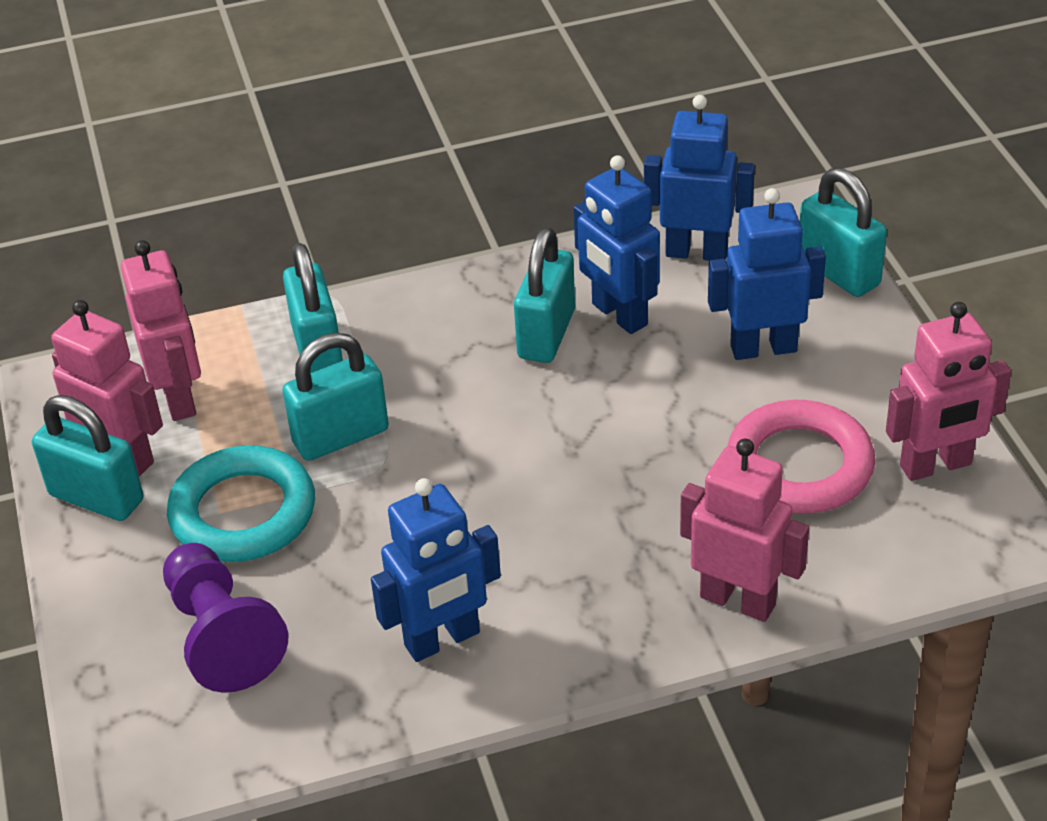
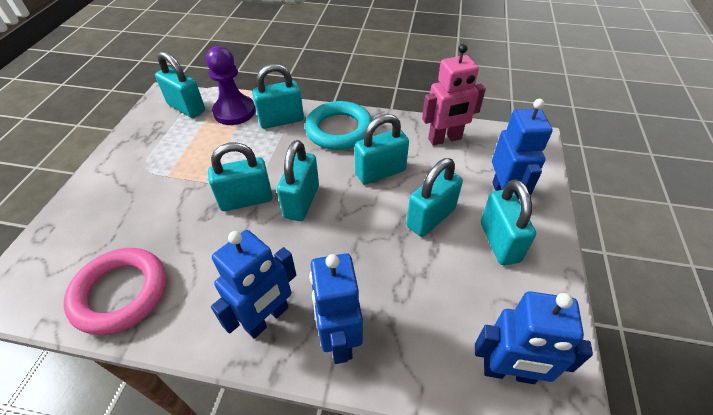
pink robot: 4 -> 1
turquoise padlock: 5 -> 7

